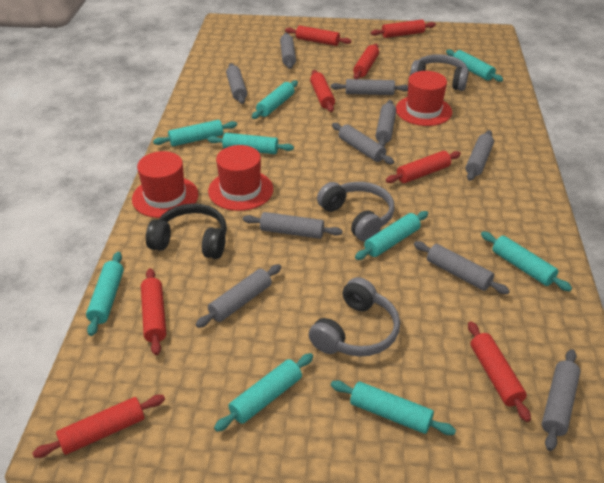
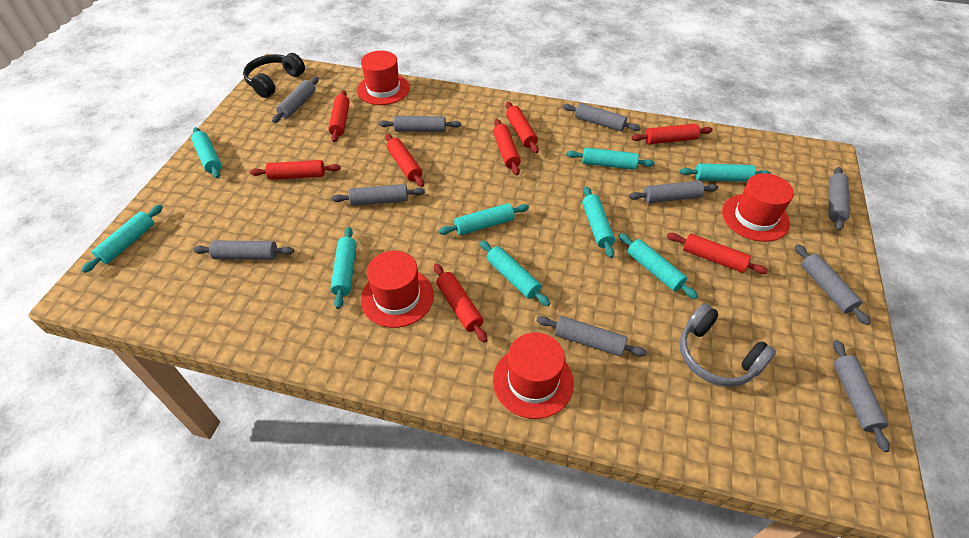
grey headphones: 3 -> 1
red hat: 3 -> 4

